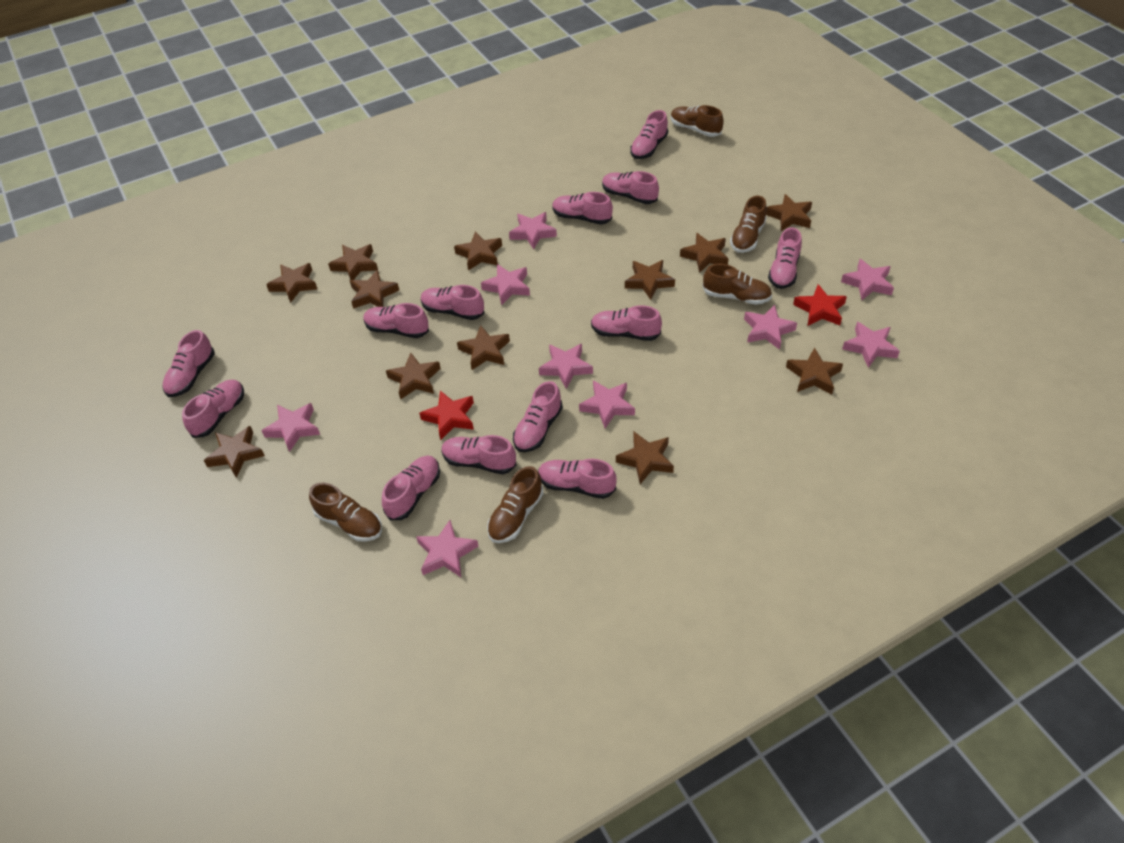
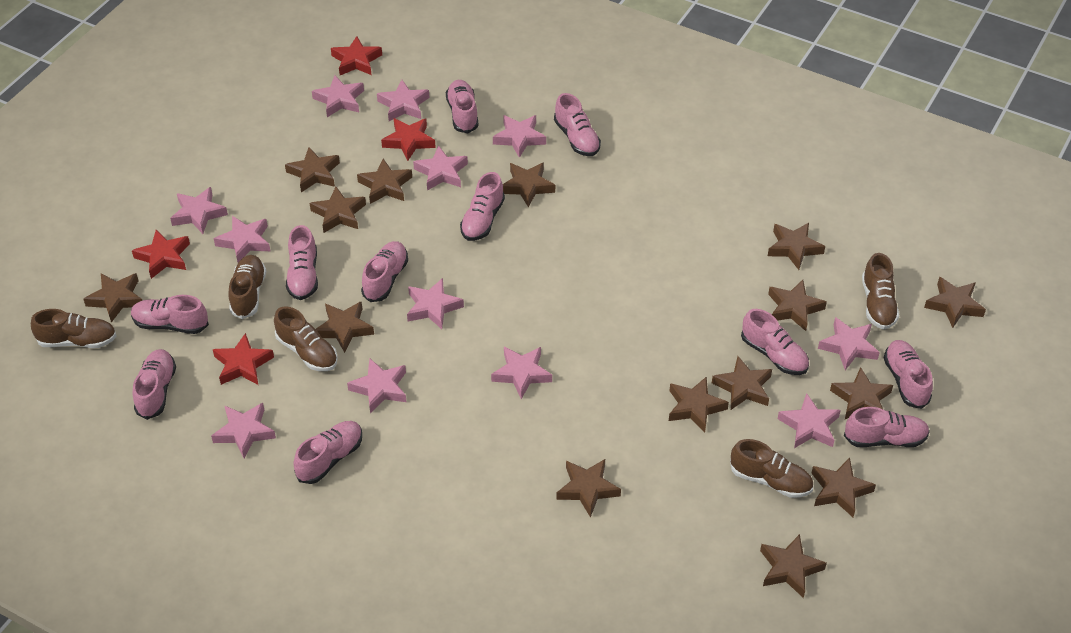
brown star: 12 -> 15
pink shoe: 13 -> 11
pink star: 9 -> 12
red star: 2 -> 4

